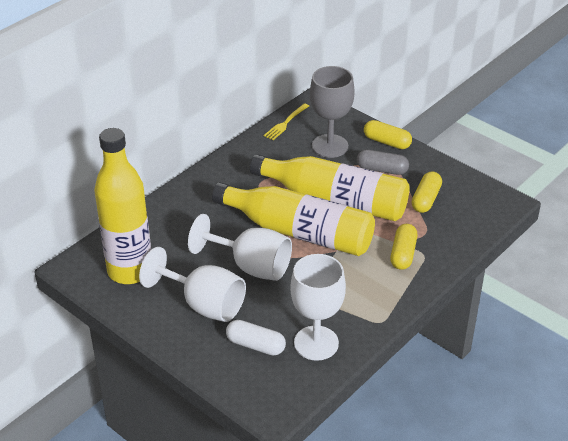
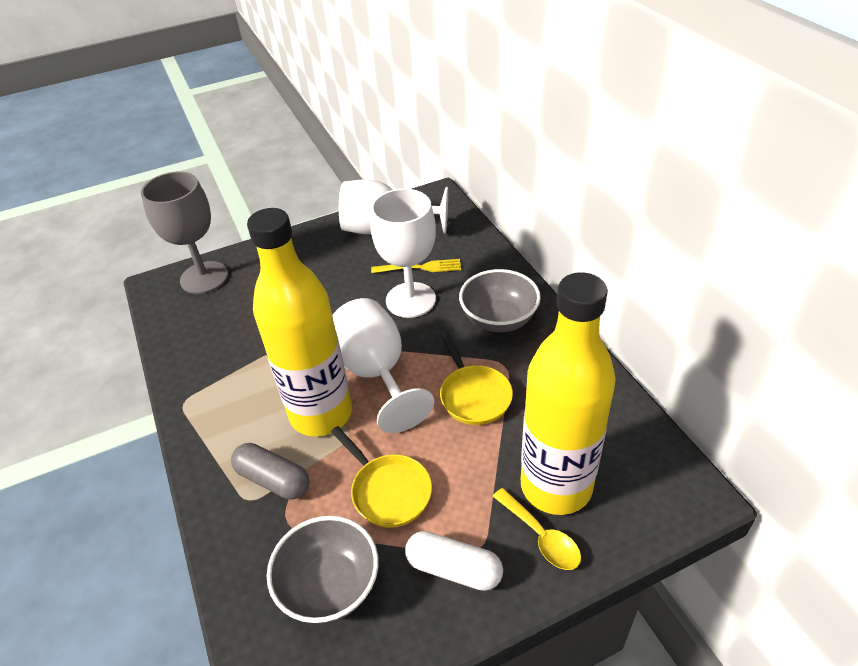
grey bowl: 0 -> 2
yellow bottle: 3 -> 2
yellow capsule: 3 -> 0
yellow pan: 0 -> 2
yellow spoon: 0 -> 1

